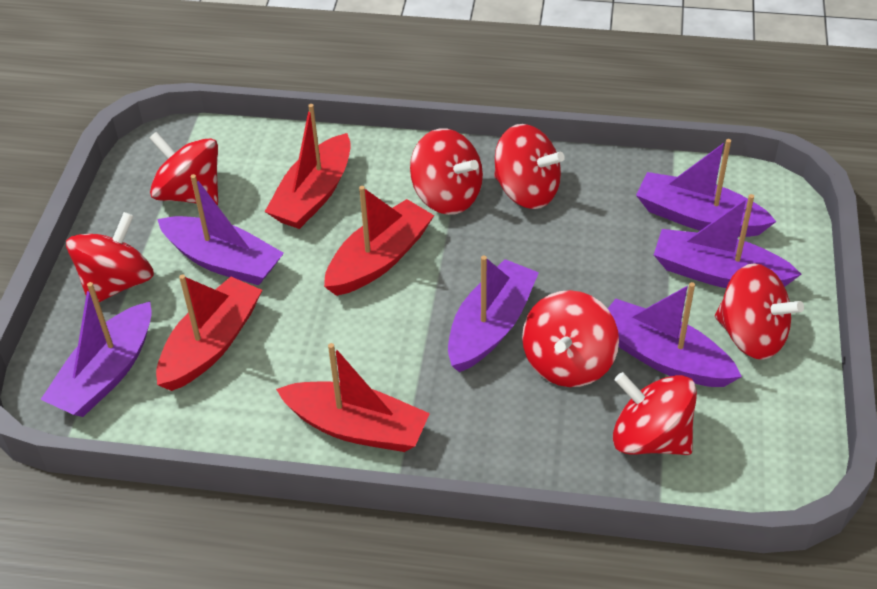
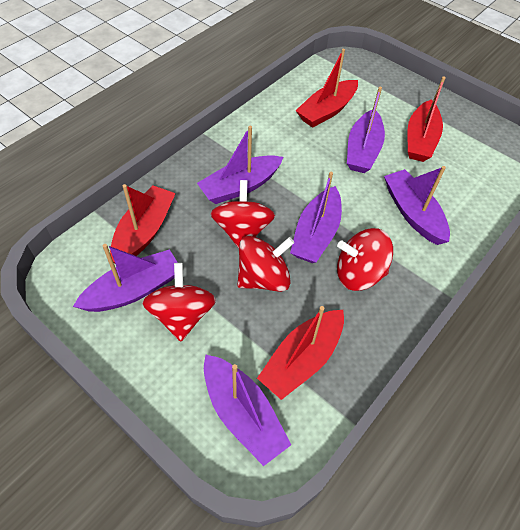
red spinning top: 7 -> 4

